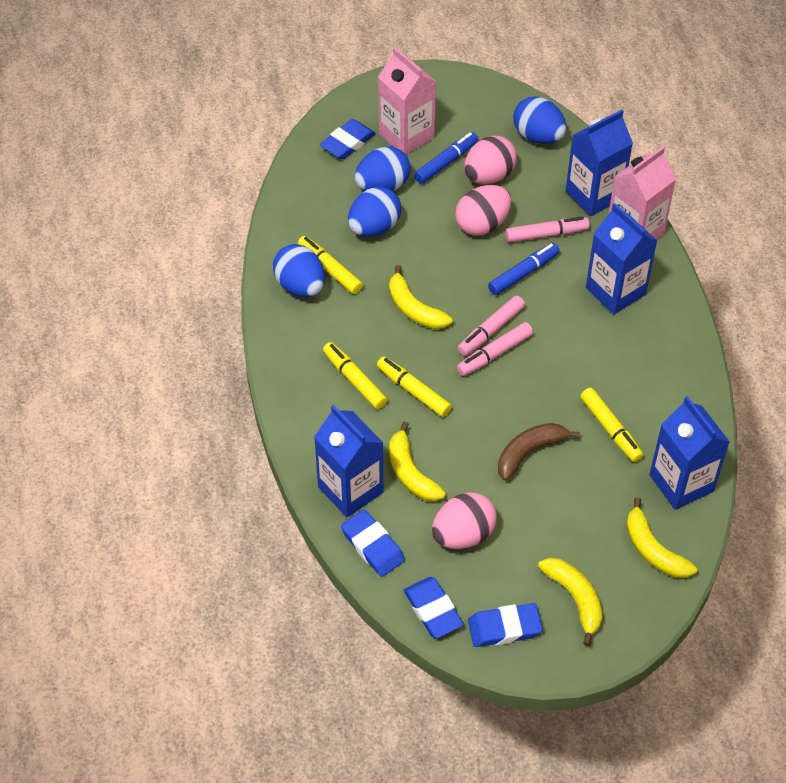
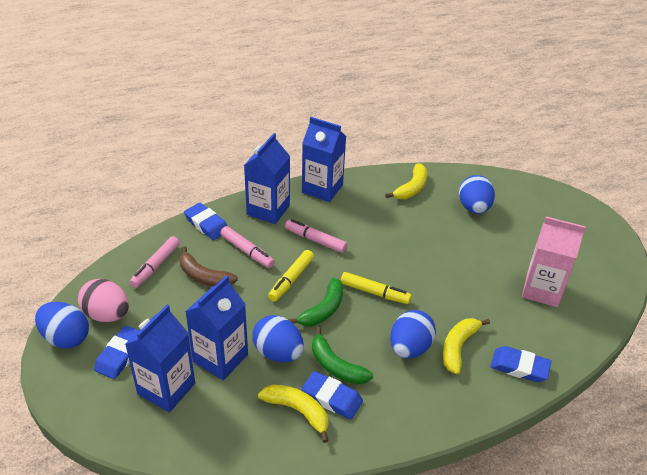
blue marker: 2 -> 0
green banana: 0 -> 2
pink carton: 2 -> 1
pink egg: 3 -> 1
yellow banana: 4 -> 3
yellow marker: 4 -> 2

